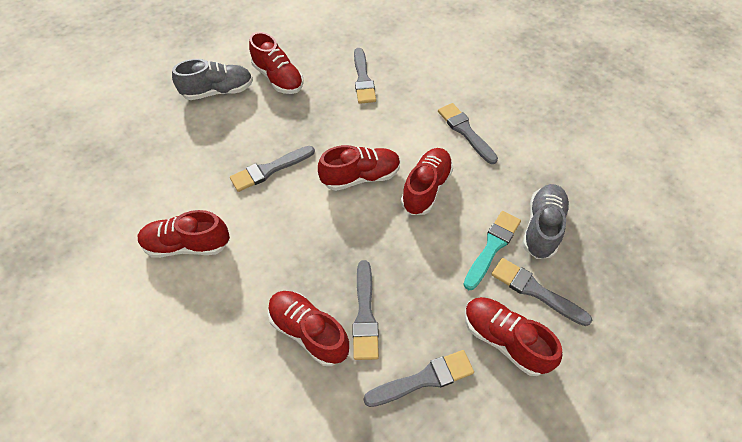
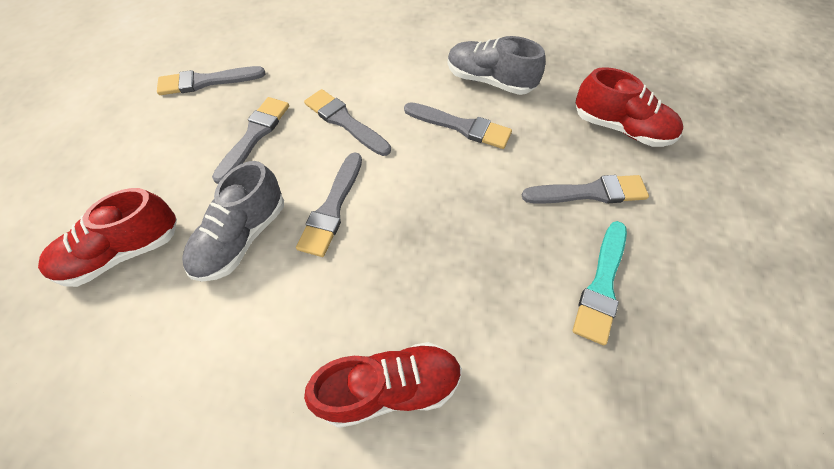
red shoe: 6 -> 3

